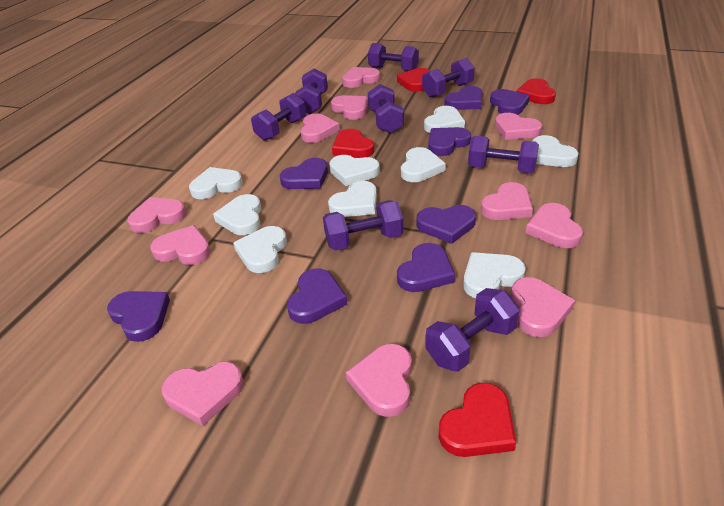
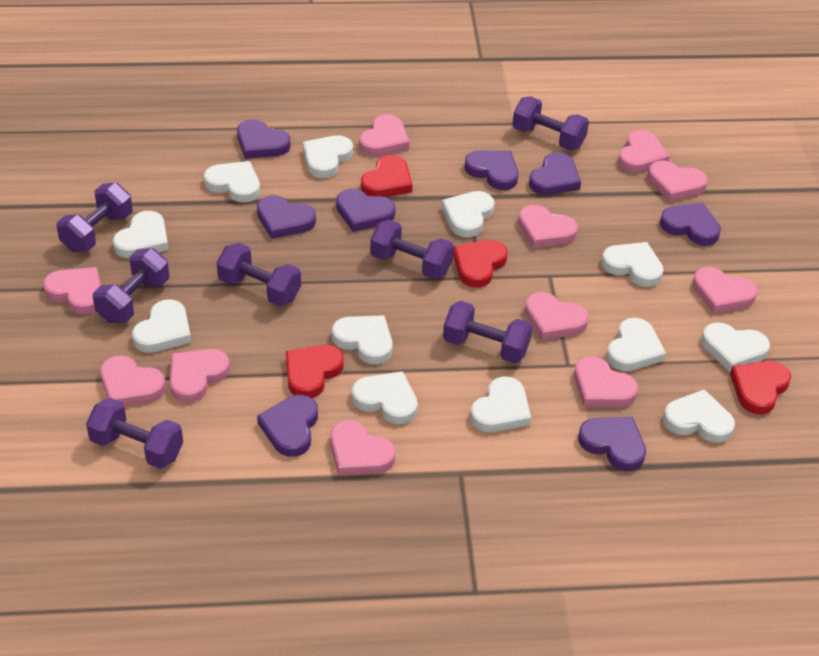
purple dumbbell: 8 -> 7
white heart: 9 -> 12

